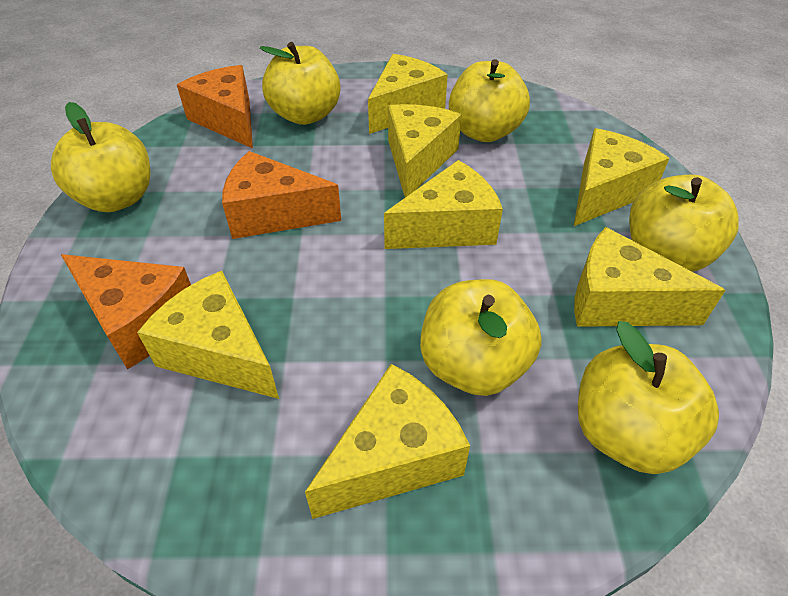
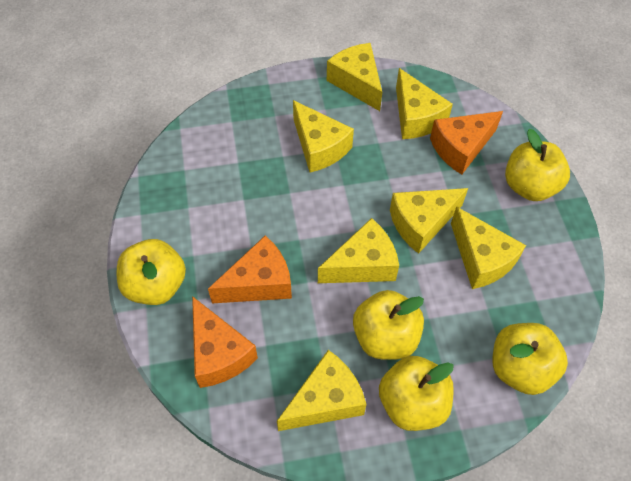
yellow apple: 6 -> 5

